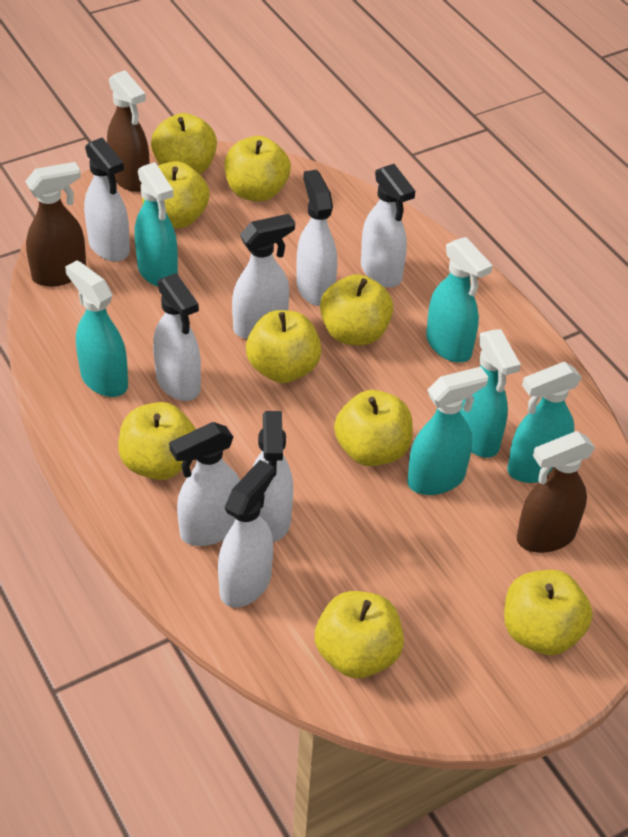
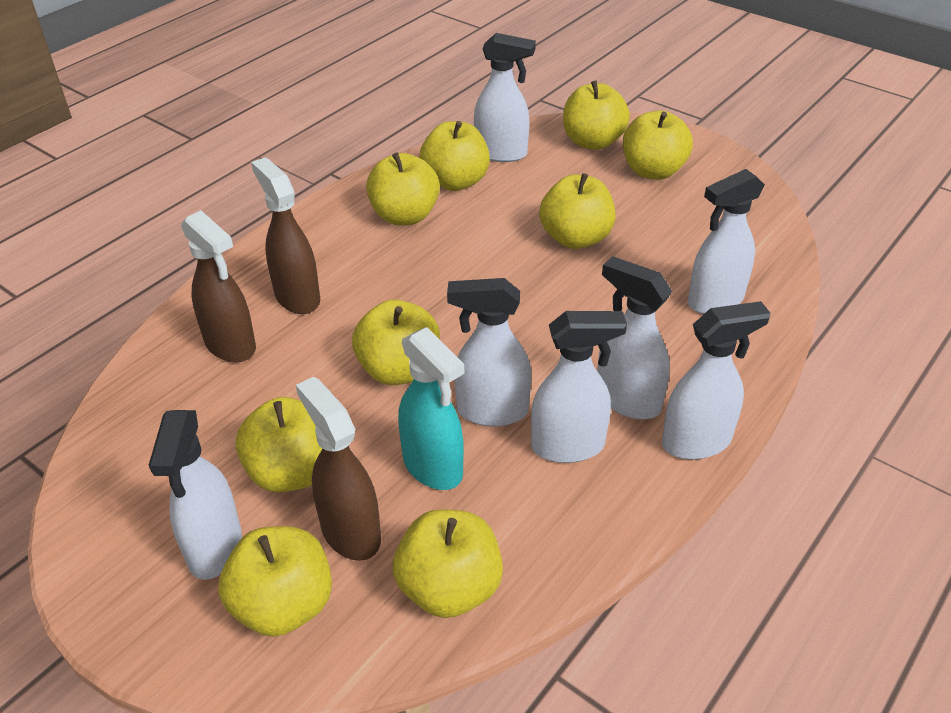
turquoise spray bottle: 6 -> 1
white spray bottle: 8 -> 7

